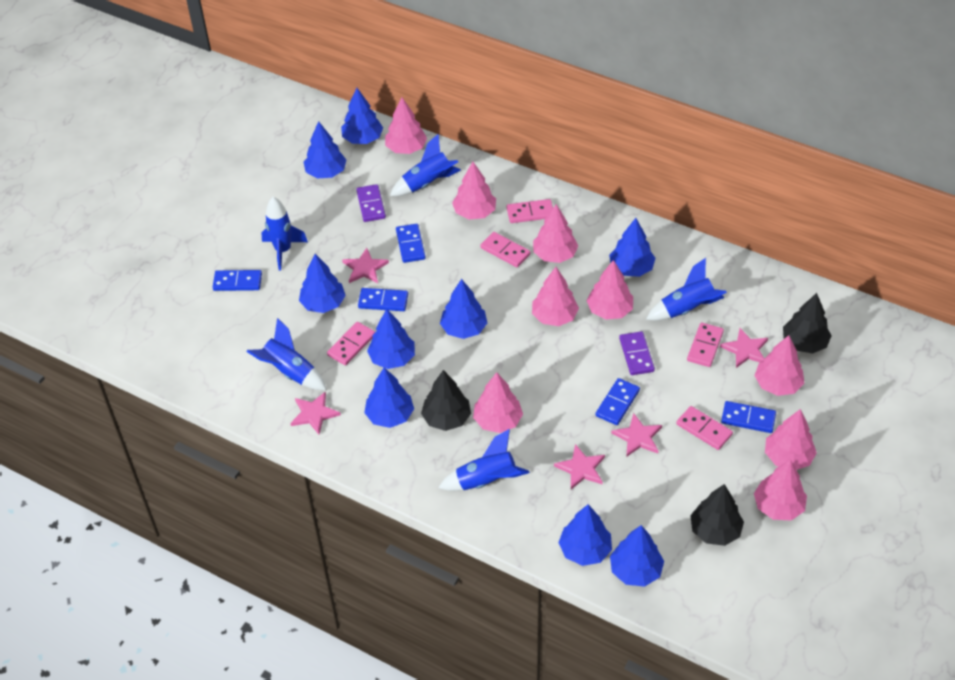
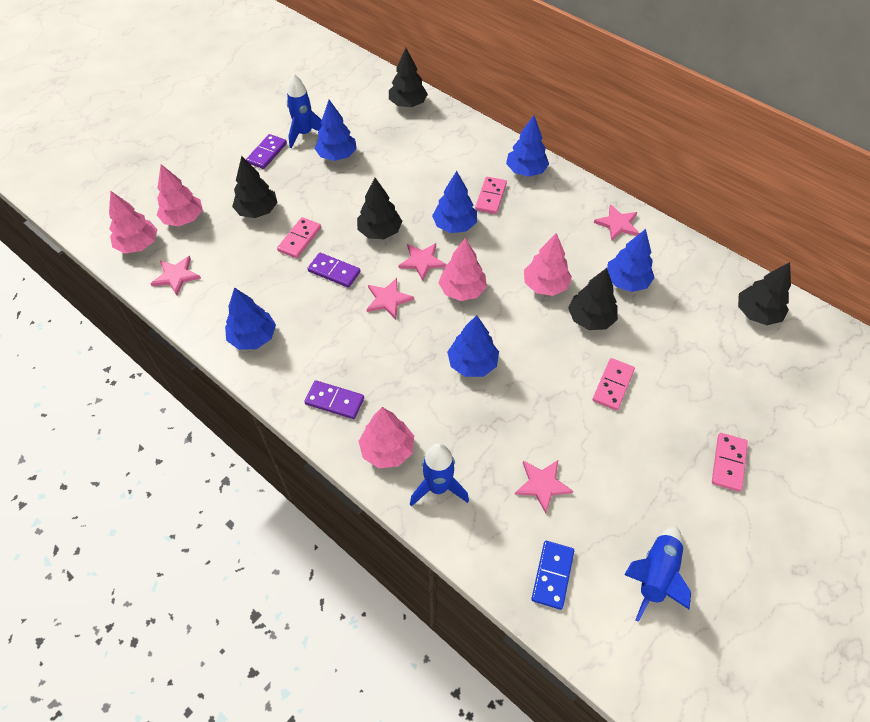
black tree: 3 -> 5
blue domino: 5 -> 1
blue rocket: 5 -> 3
blue tree: 9 -> 6
pink domino: 5 -> 4
pink tree: 9 -> 5
purple domino: 2 -> 3

